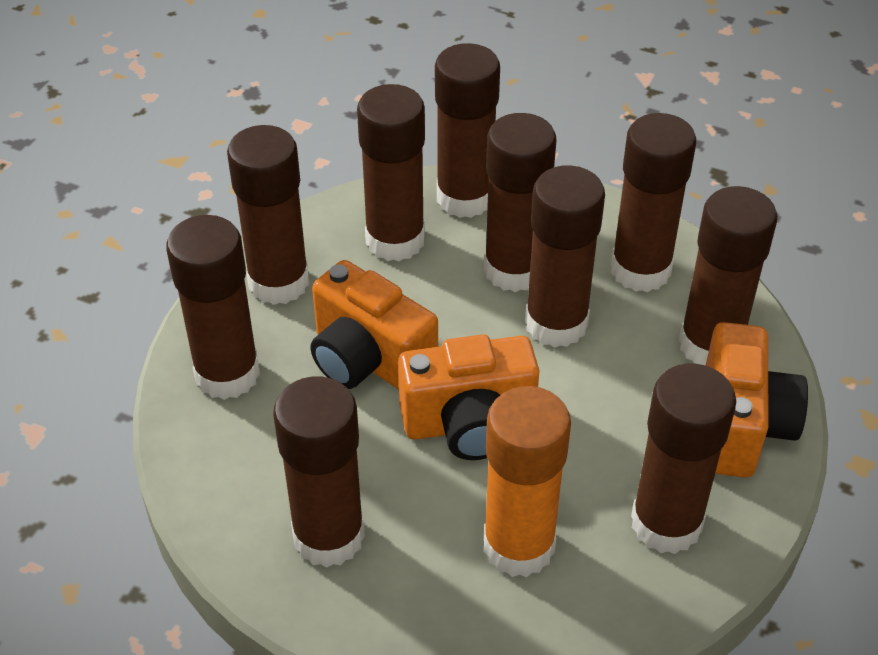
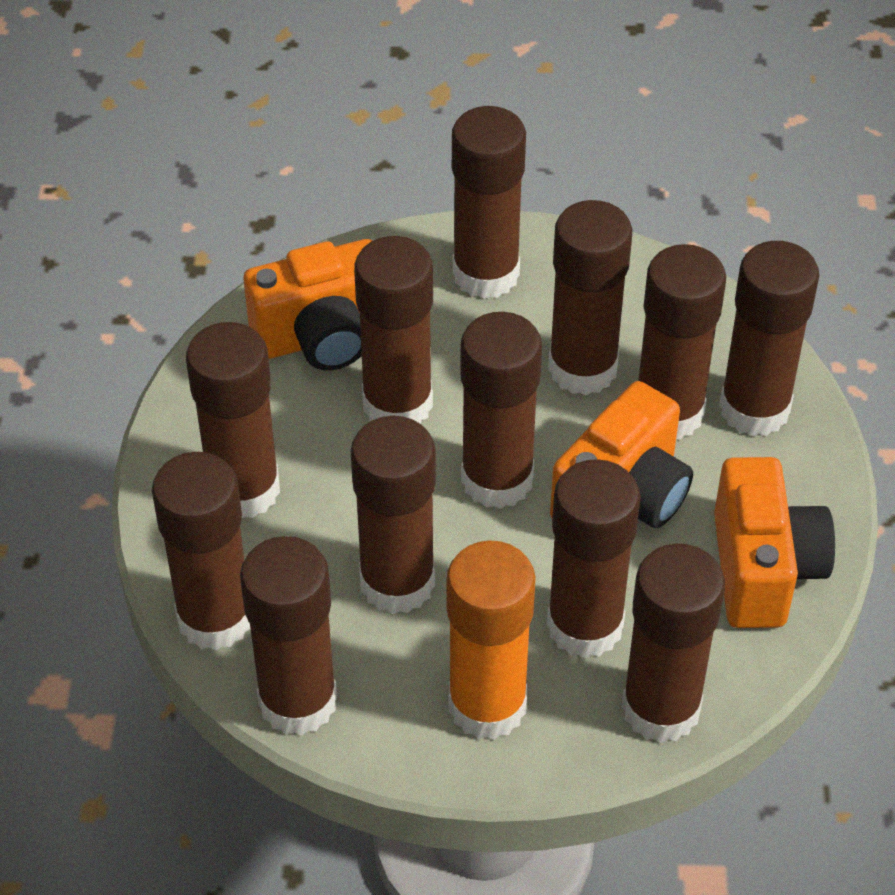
brown glue stick: 10 -> 12

